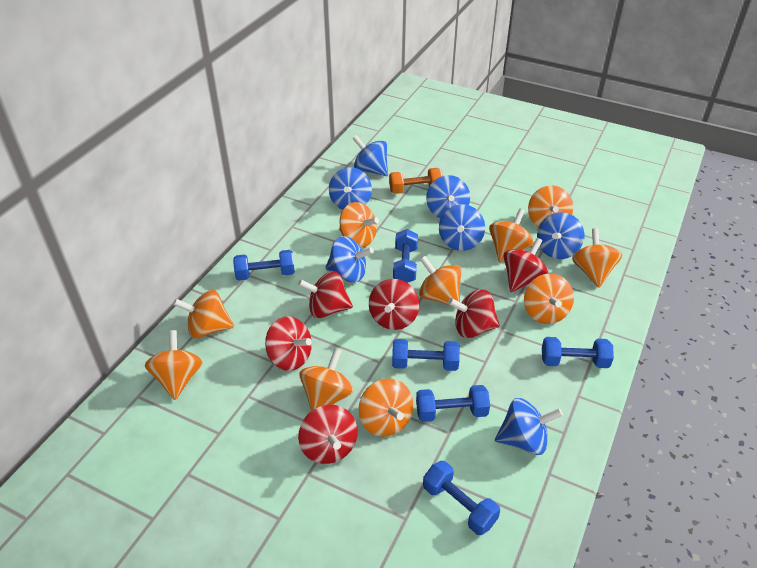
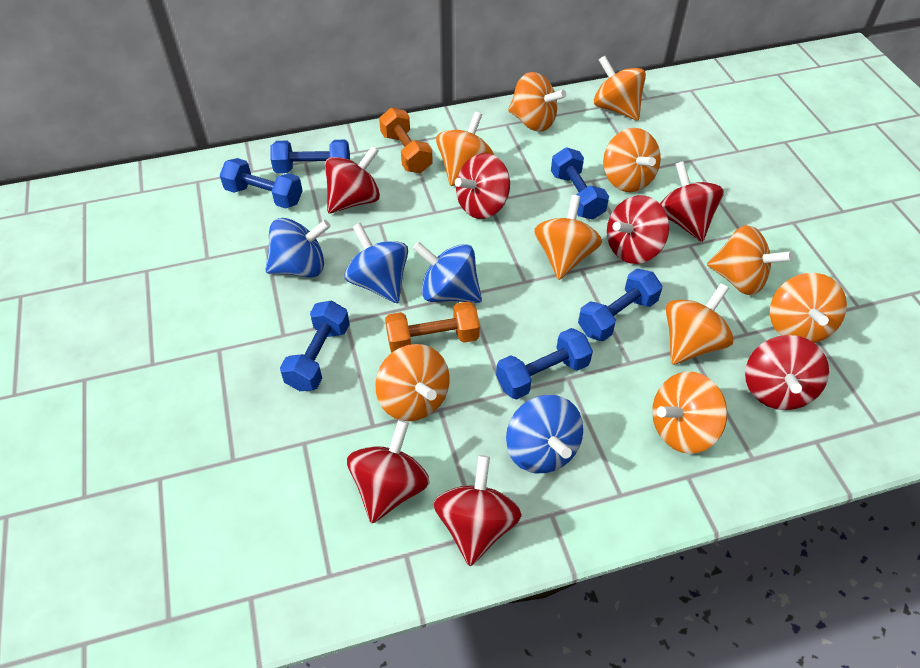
blue spinning top: 7 -> 4
orange dumbbell: 1 -> 2
red spinning top: 6 -> 7

